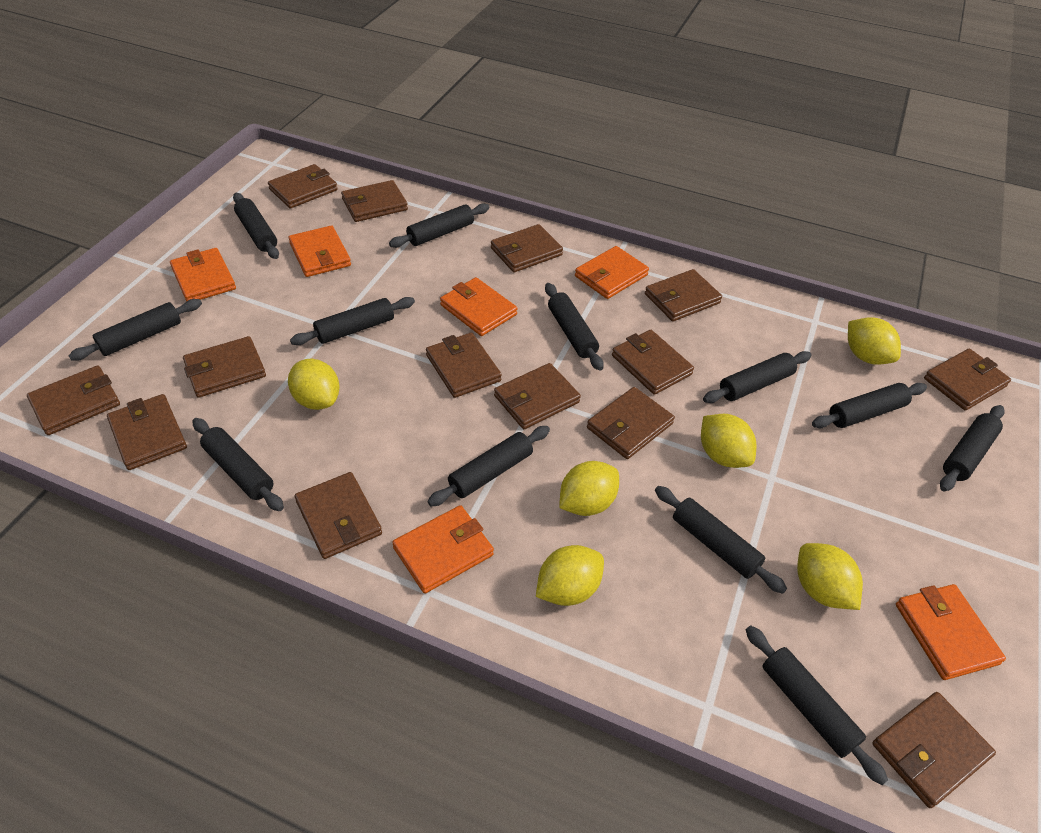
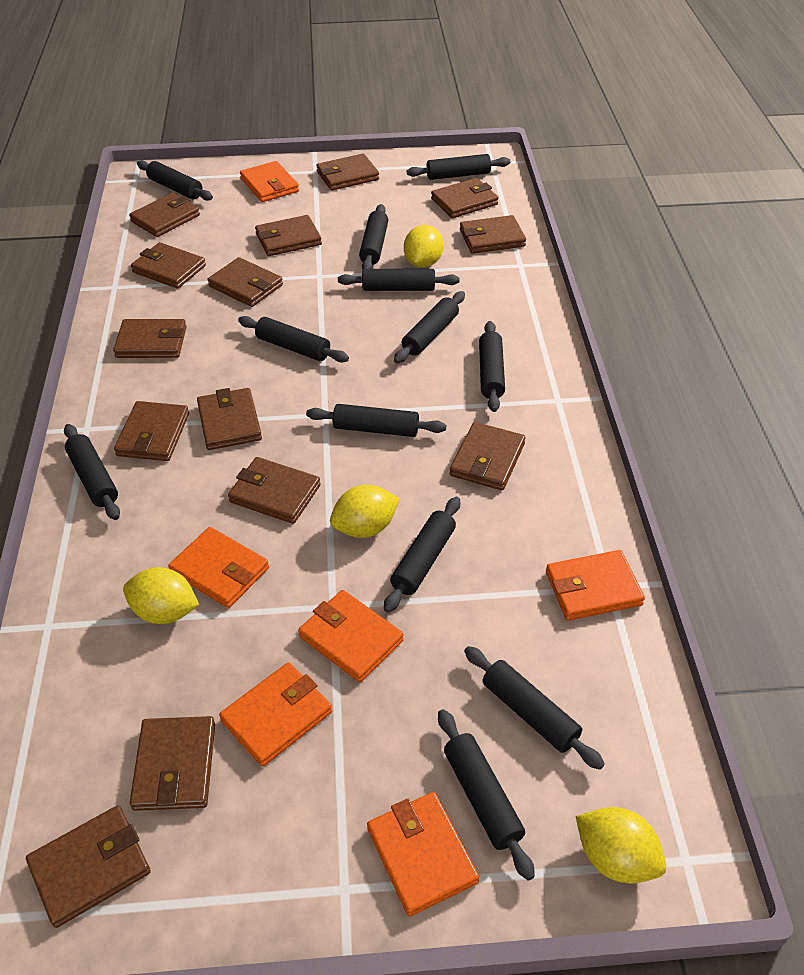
yellow lemon: 6 -> 4

